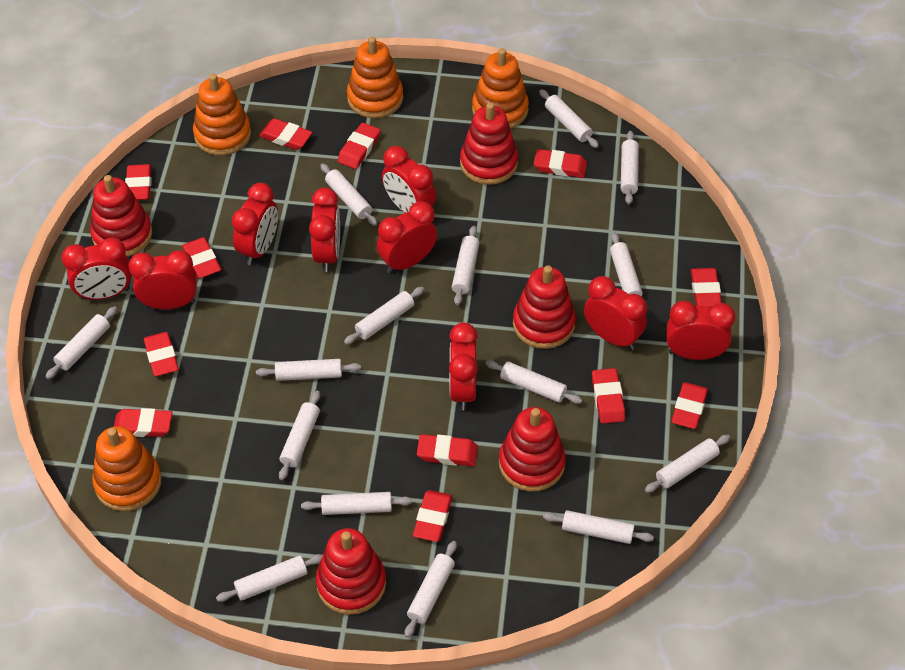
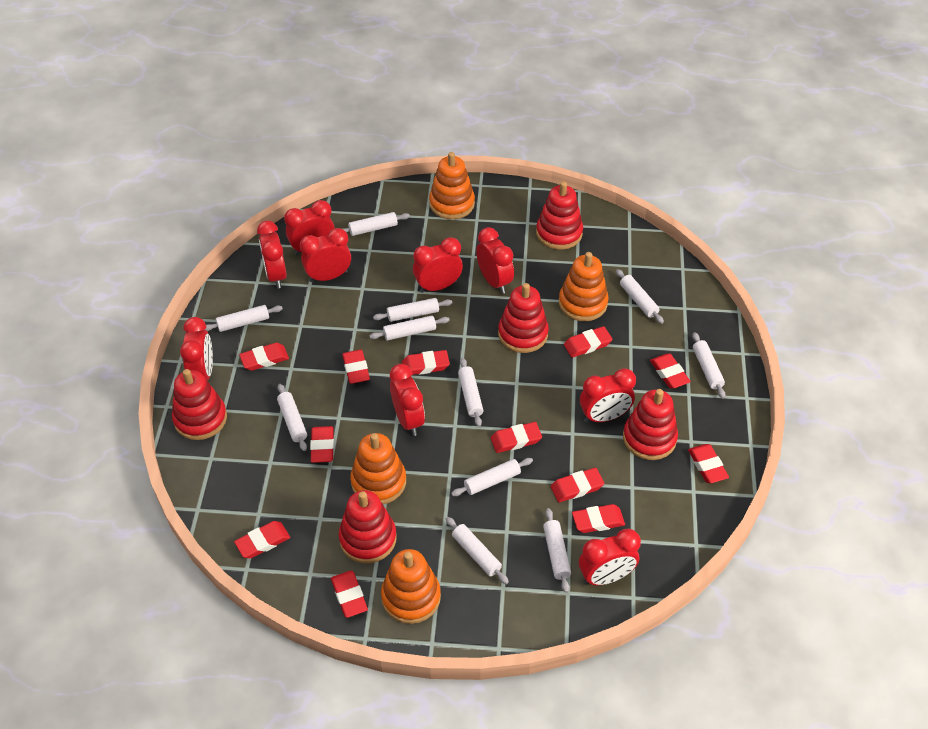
white rolling pin: 15 -> 11

